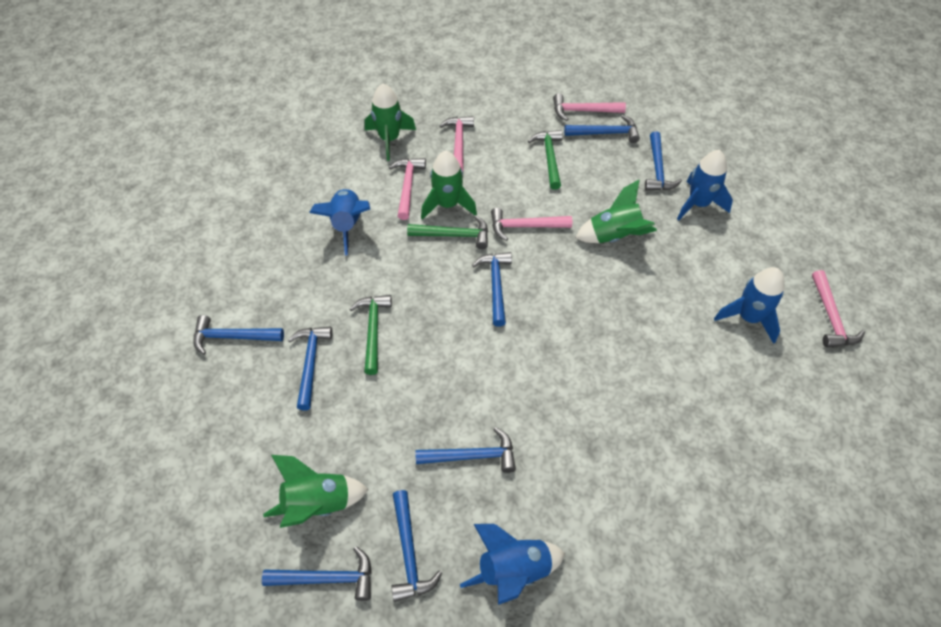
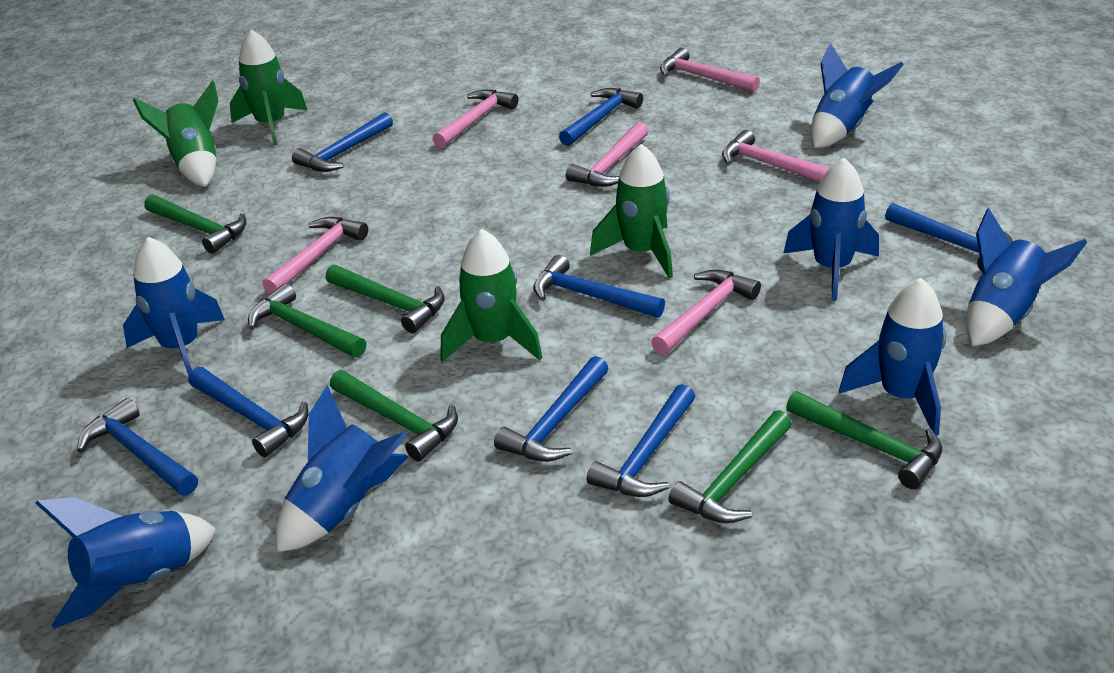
blue rocket: 4 -> 7
green hammer: 3 -> 6
pink hammer: 5 -> 6

